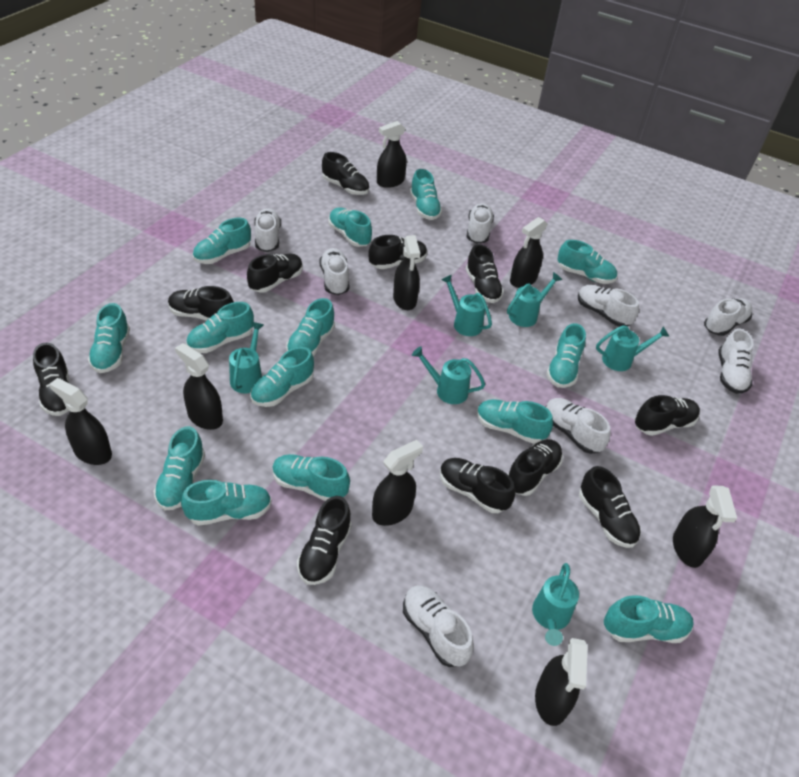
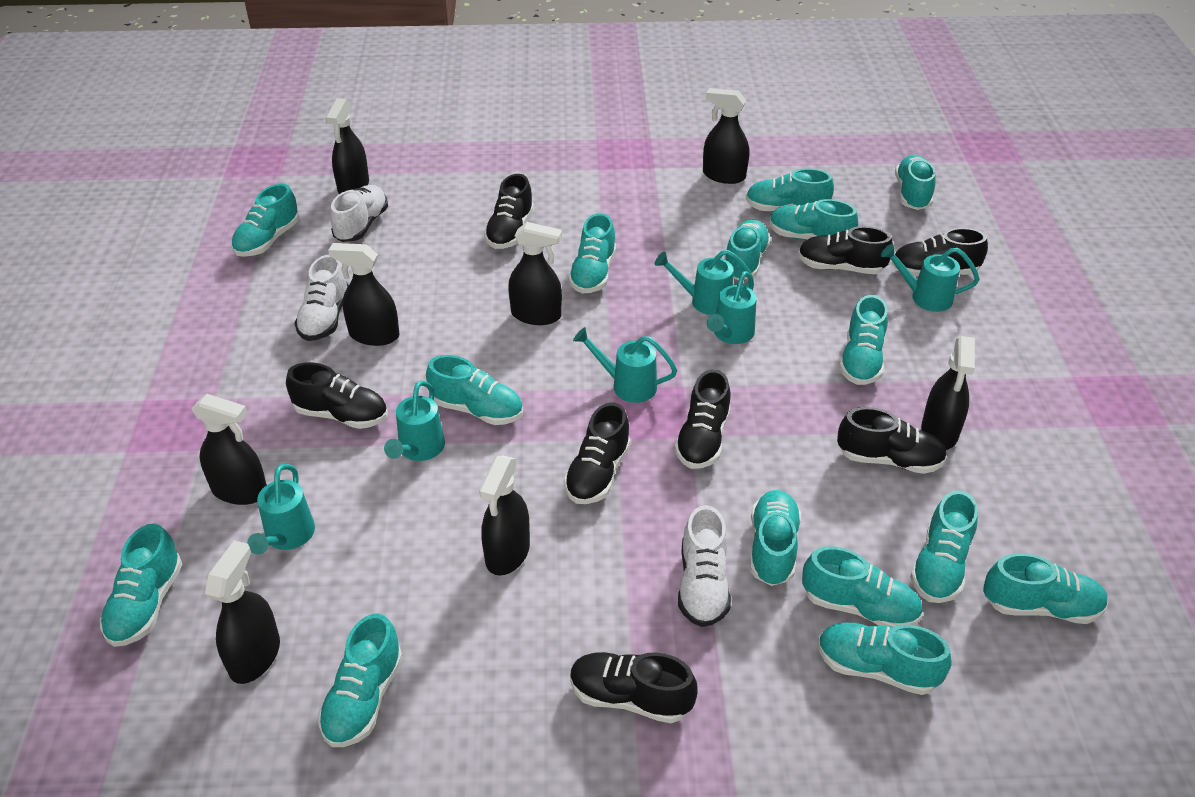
black shoe: 11 -> 8
turquoise shoe: 14 -> 15
white shoe: 8 -> 3

